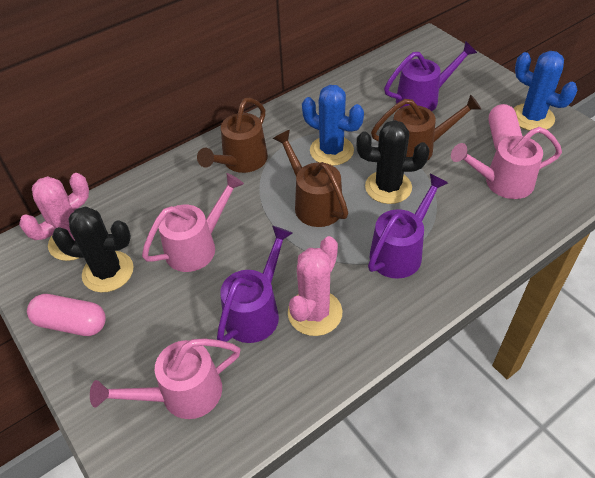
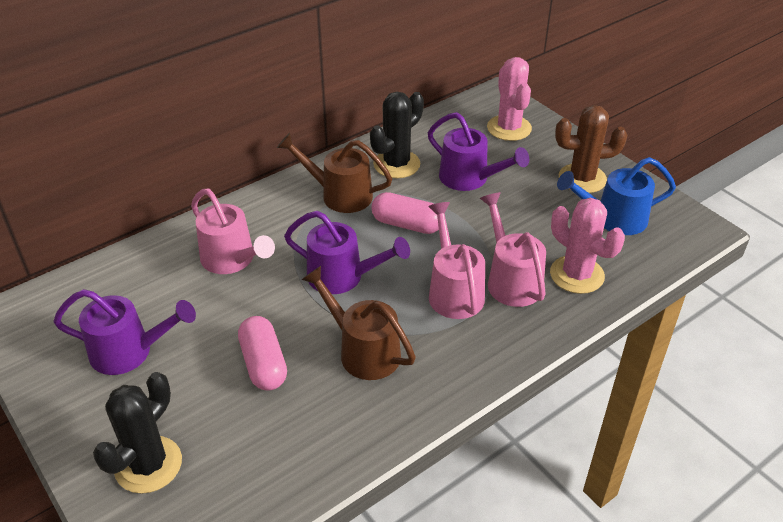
blue cactus: 2 -> 0
blue watering can: 0 -> 1
brown cactus: 0 -> 1
brown watering can: 3 -> 2

